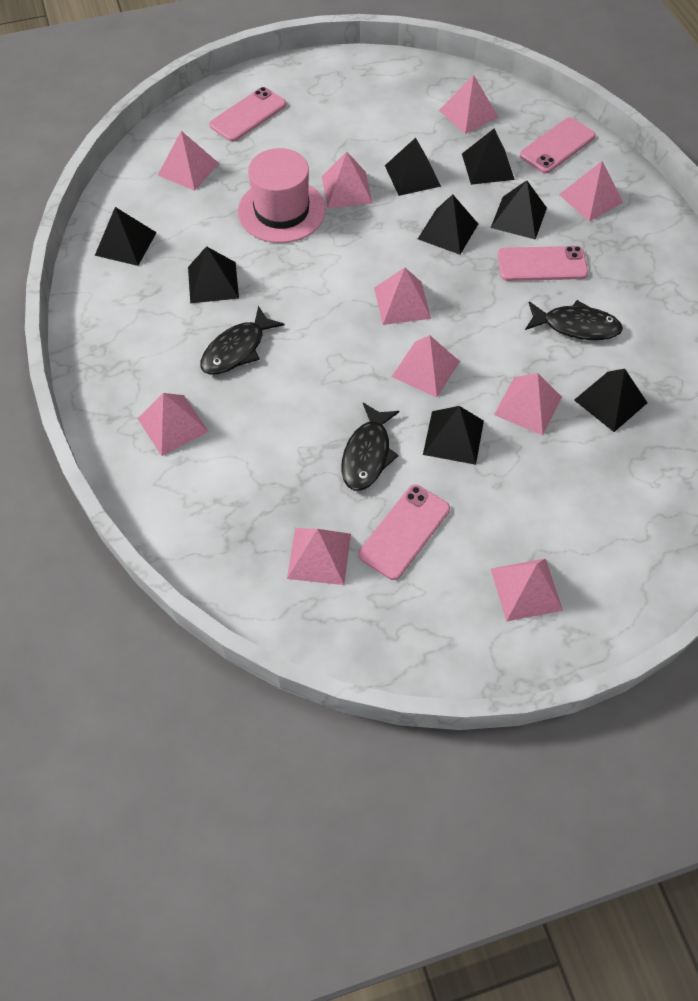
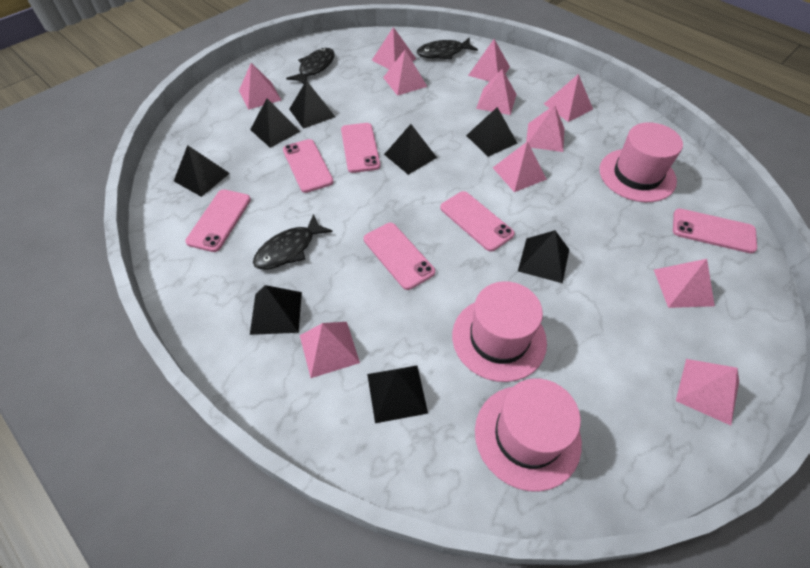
pink hat: 1 -> 3
pink phone: 4 -> 6
pink pyramid: 10 -> 11

